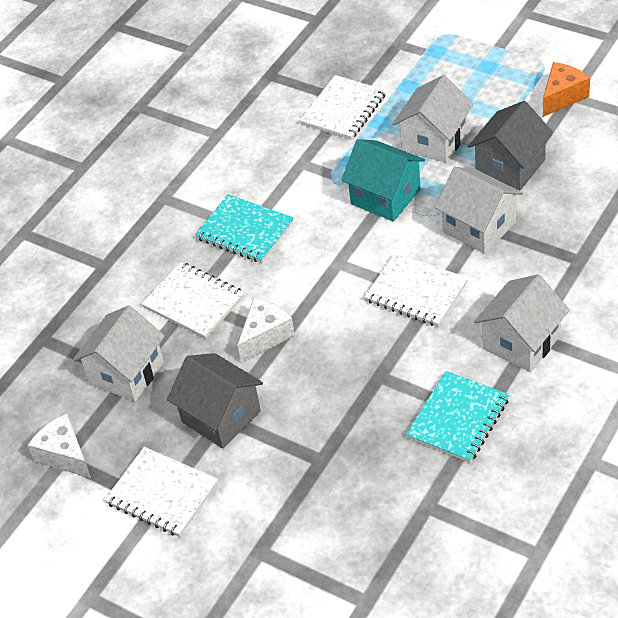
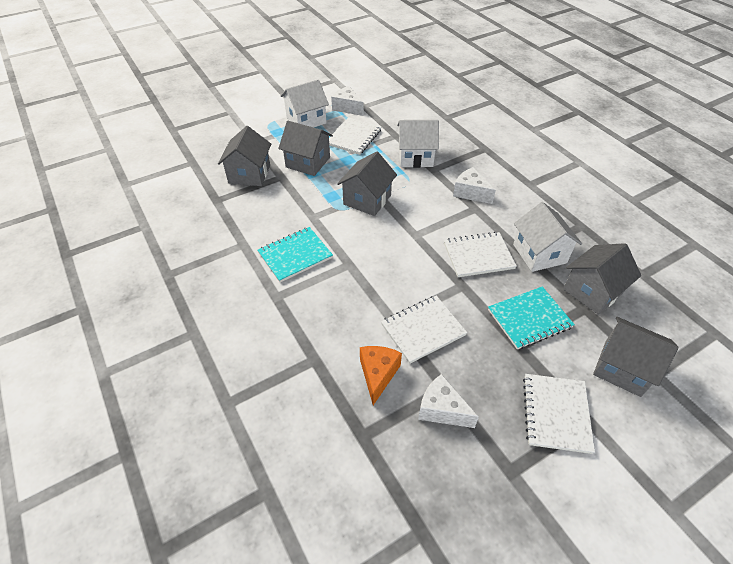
grey house: 2 -> 5
turquoise house: 1 -> 0
white cheese: 2 -> 3
white house: 4 -> 3

